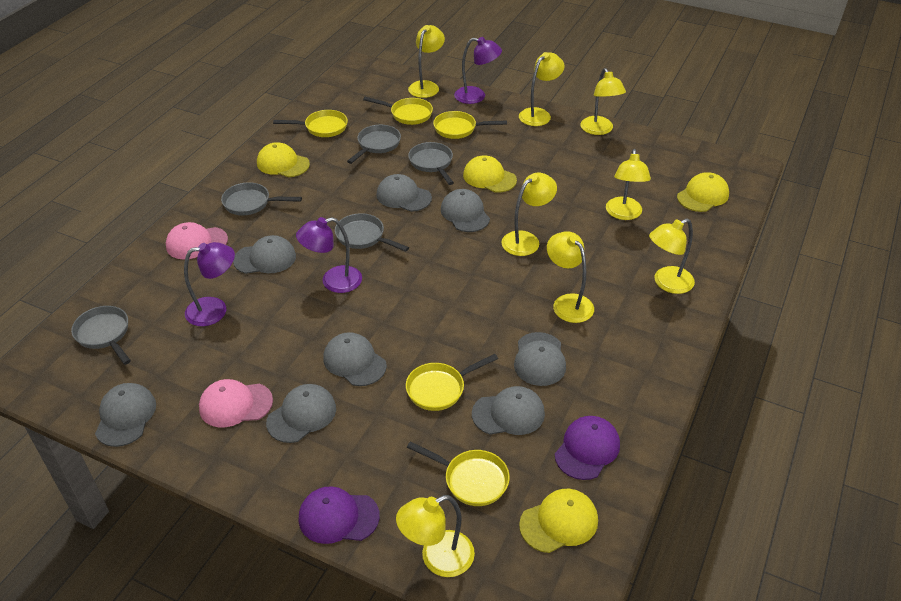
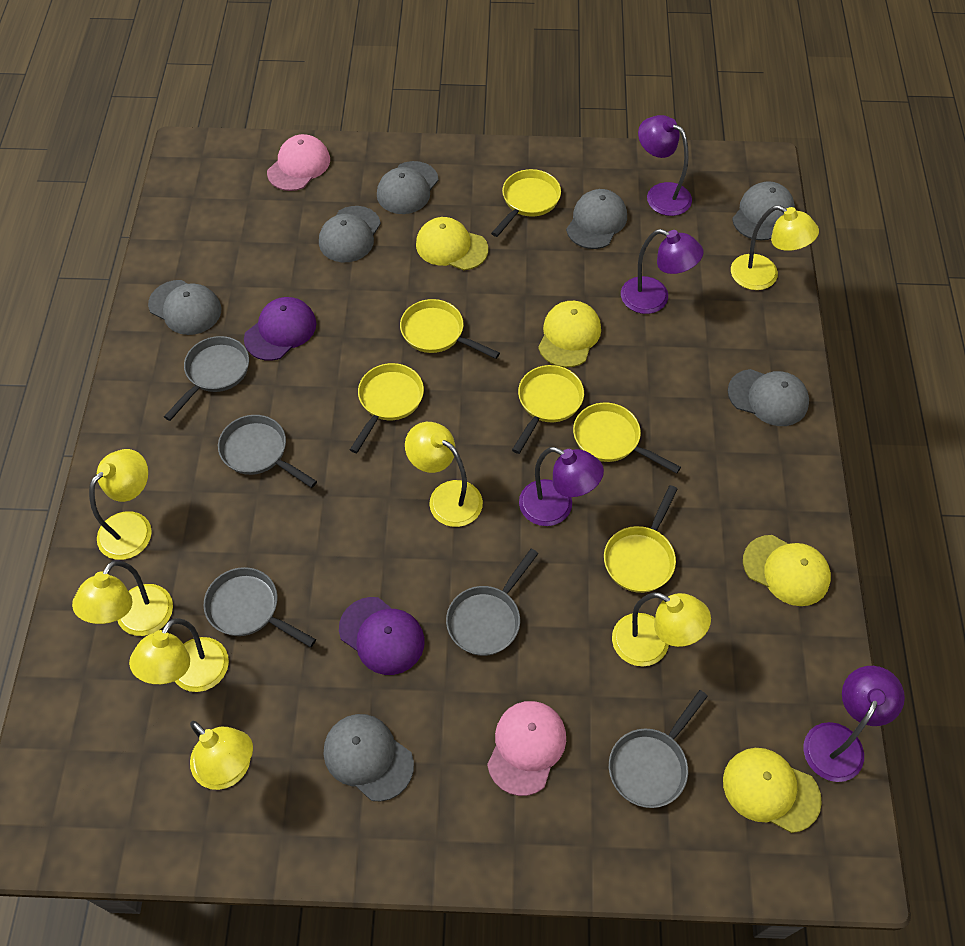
grey cap: 8 -> 7
purple lamp: 3 -> 4
yellow lamp: 8 -> 7
yellow pan: 5 -> 6

